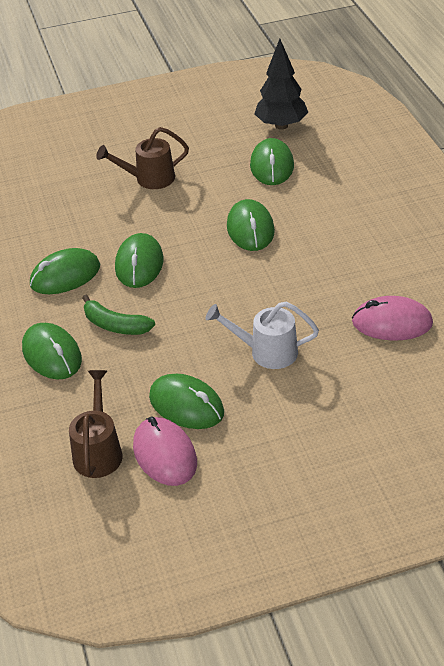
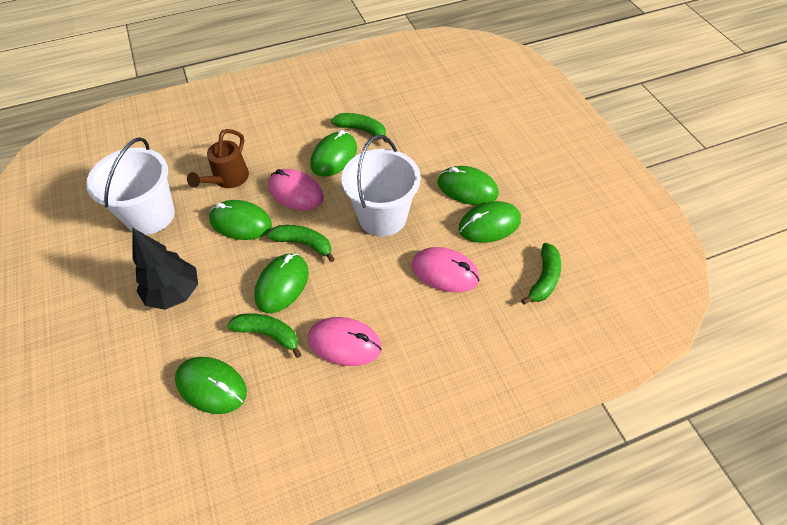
brown watering can: 2 -> 1
green banana: 1 -> 4
pink mouse: 2 -> 3
white bucket: 0 -> 2
white watering can: 1 -> 0

